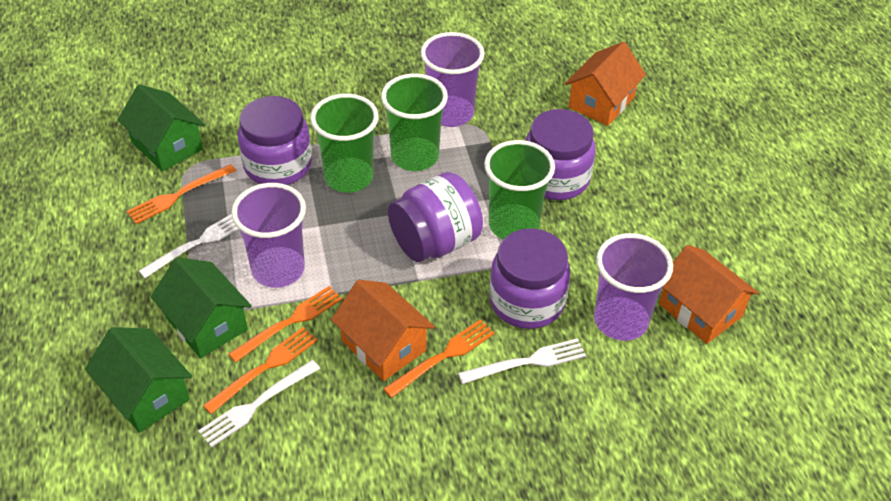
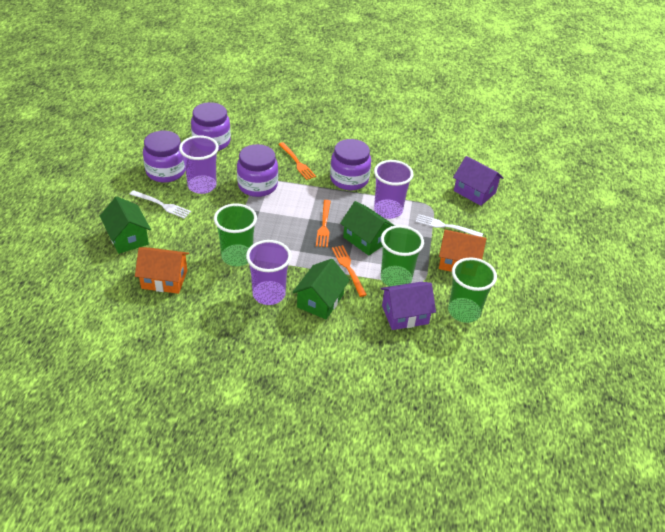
orange fork: 4 -> 3
orange house: 3 -> 2
purple house: 0 -> 2
white fork: 3 -> 2

